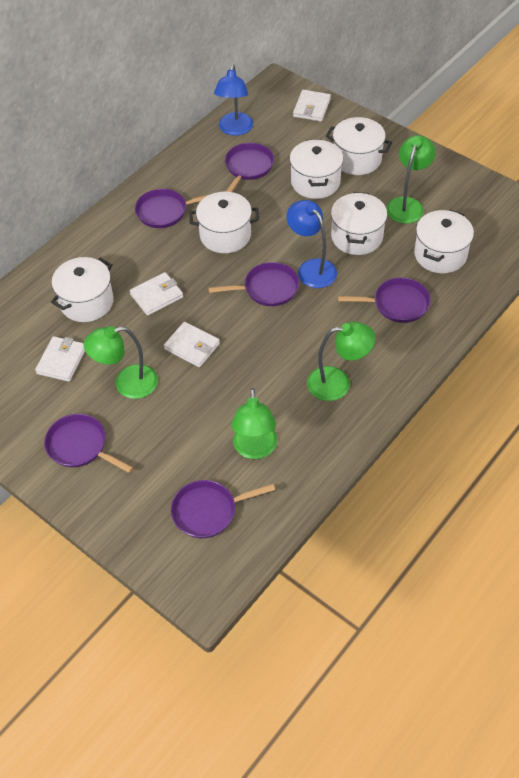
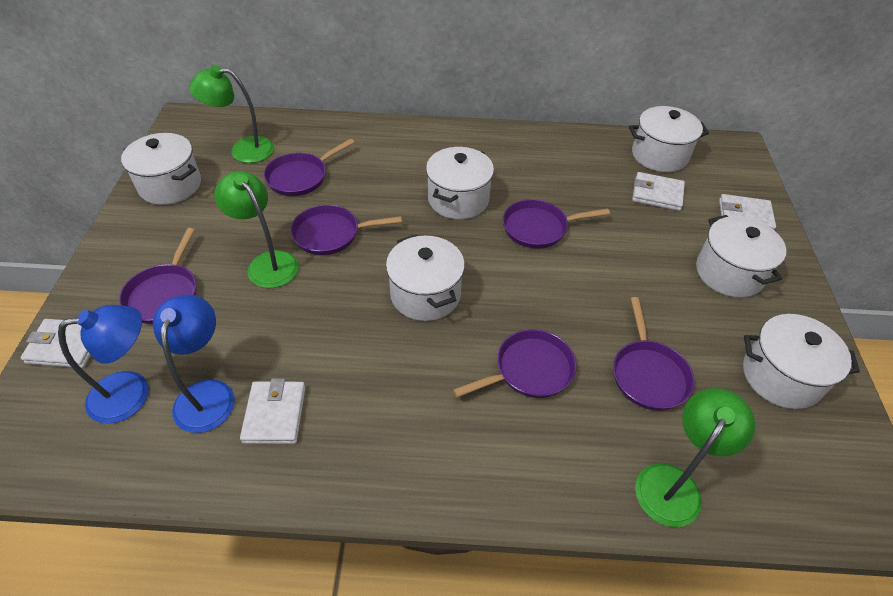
green lamp: 4 -> 3

